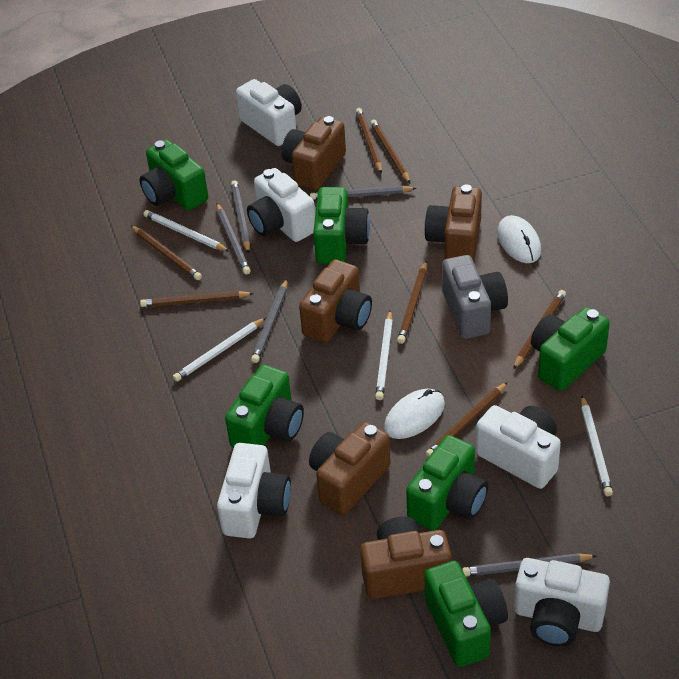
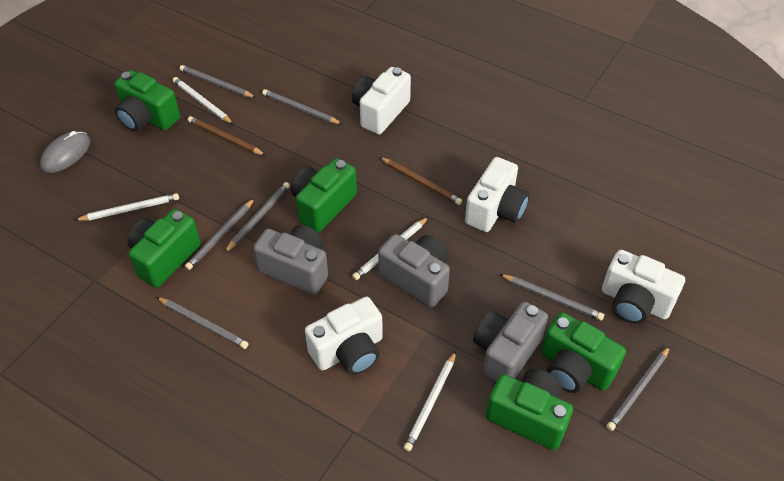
brown camera: 5 -> 0
brown pencil: 7 -> 2
green camera: 6 -> 5
grey camera: 1 -> 3
grey mouse: 0 -> 1
grey pencil: 5 -> 7
white camera: 5 -> 4
white mouse: 2 -> 0

